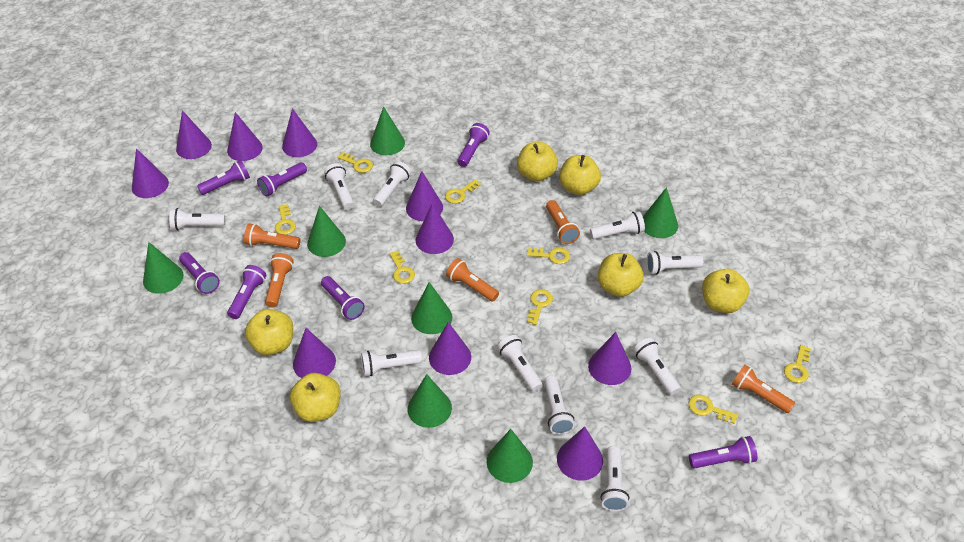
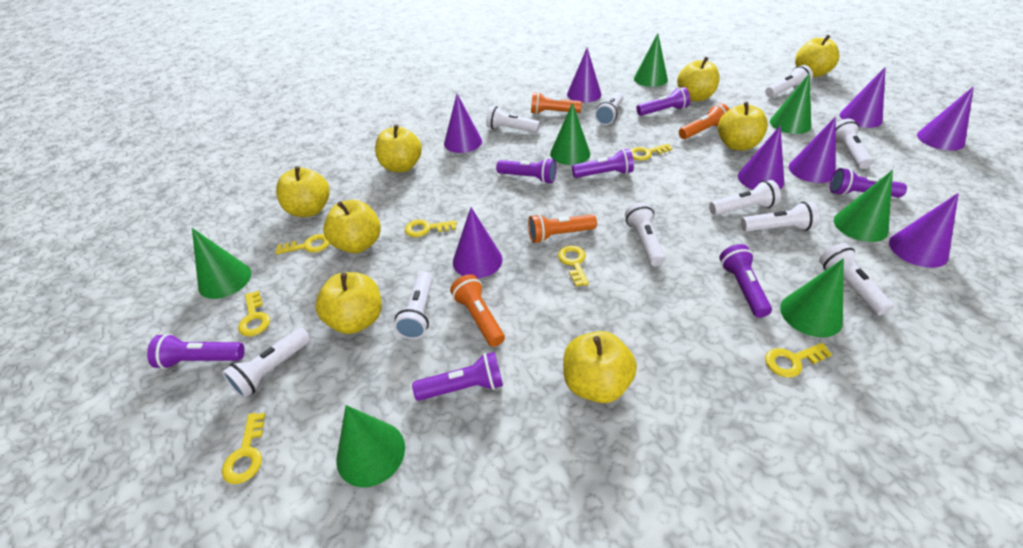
orange flashlight: 5 -> 4
purple cone: 10 -> 8
yellow apple: 6 -> 8
yellow key: 8 -> 7

